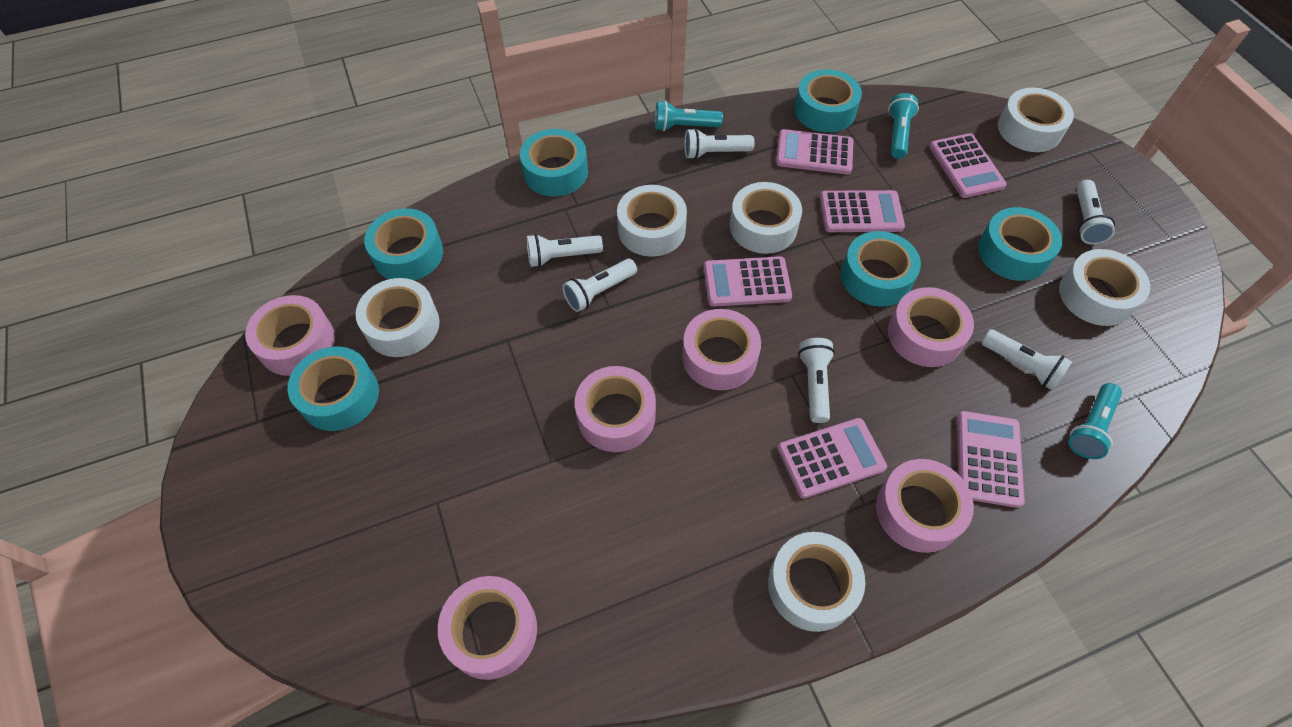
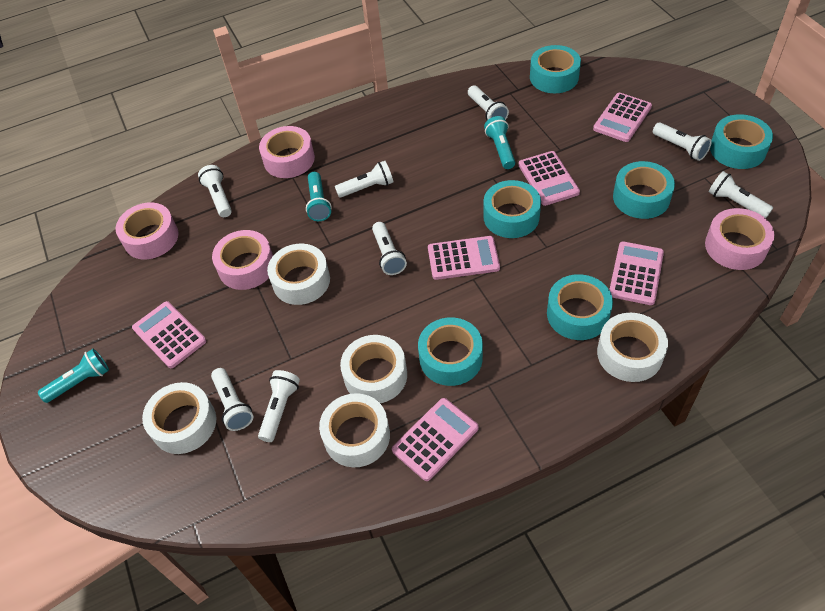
pink tape: 6 -> 4
white flashlight: 6 -> 8
white tape: 6 -> 5

